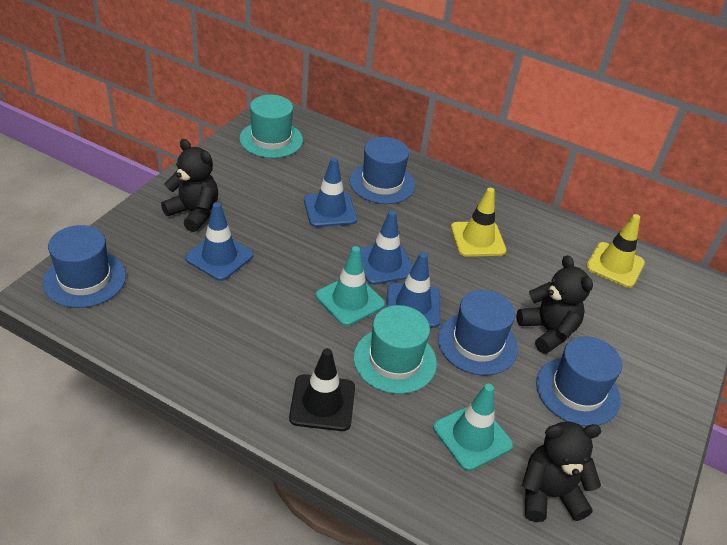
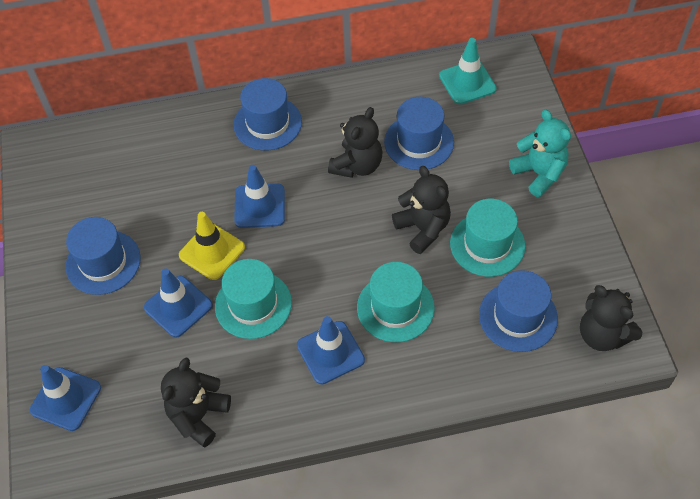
black teddy bear: 3 -> 4
black traffic cone: 1 -> 0
turquoise hat: 2 -> 3
turquoise teddy bear: 0 -> 1
turquoise traffic cone: 2 -> 1
yellow traffic cone: 2 -> 1

